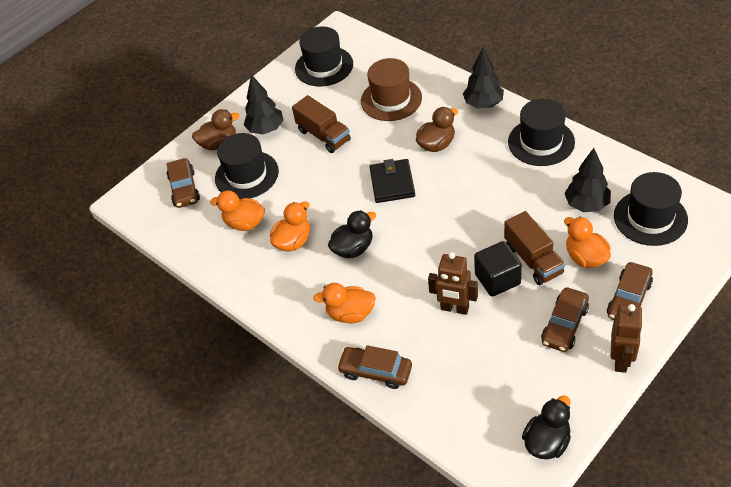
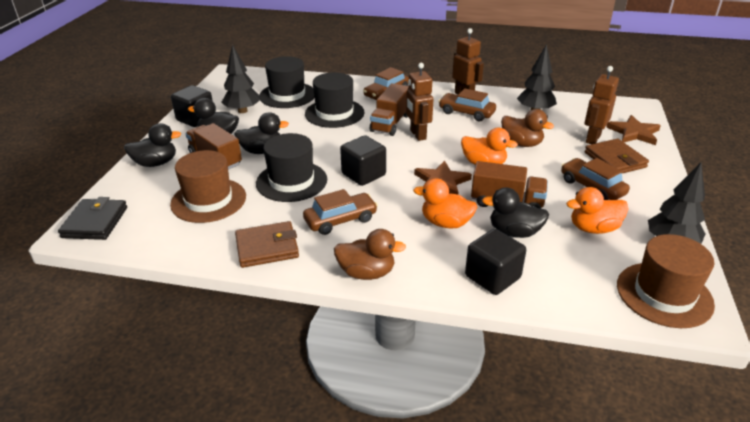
black cube: 1 -> 3
black duck: 2 -> 4
black hat: 4 -> 3
brown hat: 1 -> 2
brown robot: 2 -> 3
brown star: 0 -> 2
brown truck: 2 -> 3
brown wallet: 0 -> 2
orange duck: 4 -> 3

